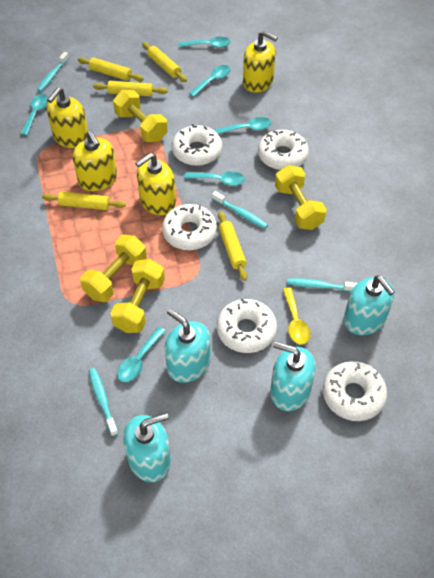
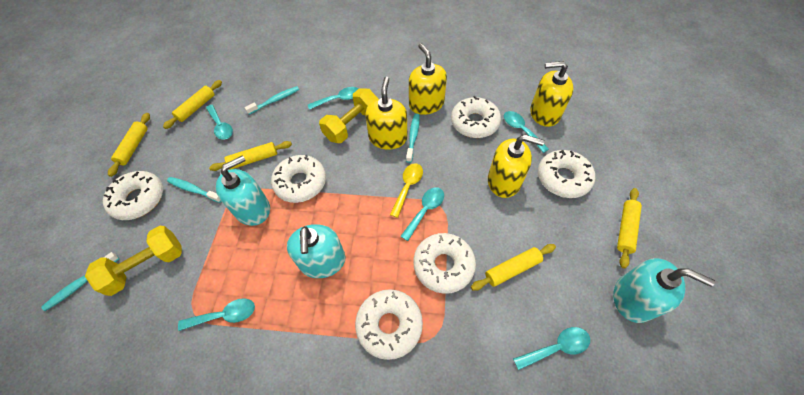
turquoise soap dispenser: 4 -> 3
white donut: 5 -> 6
yellow dumbbell: 4 -> 2

